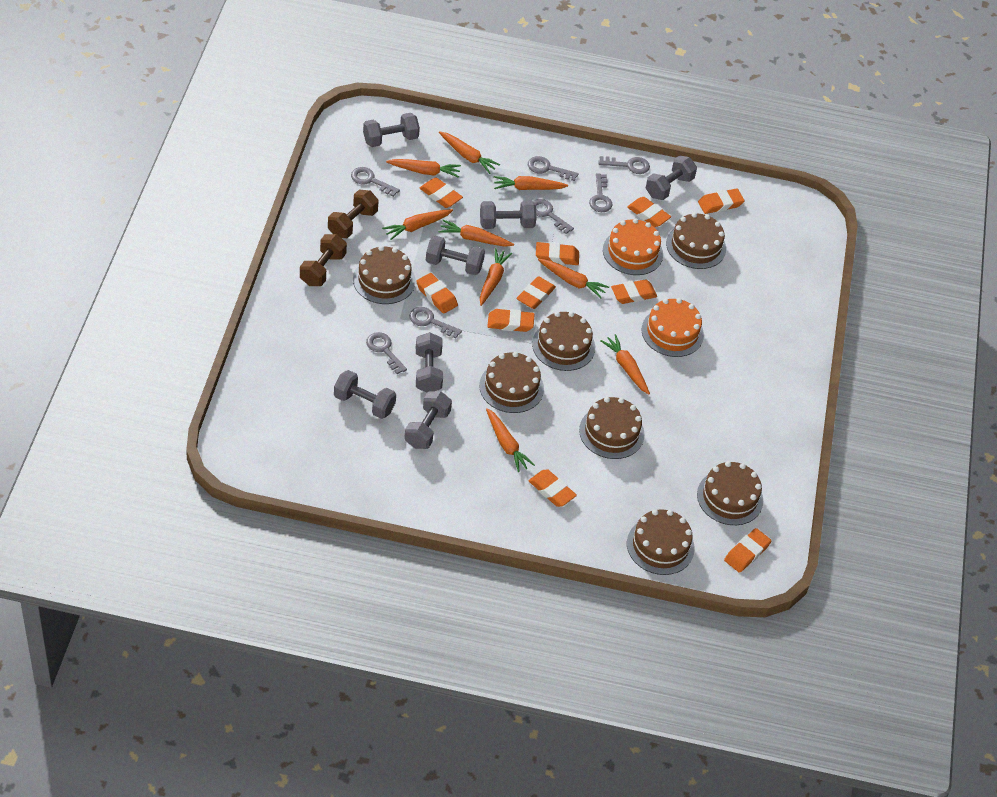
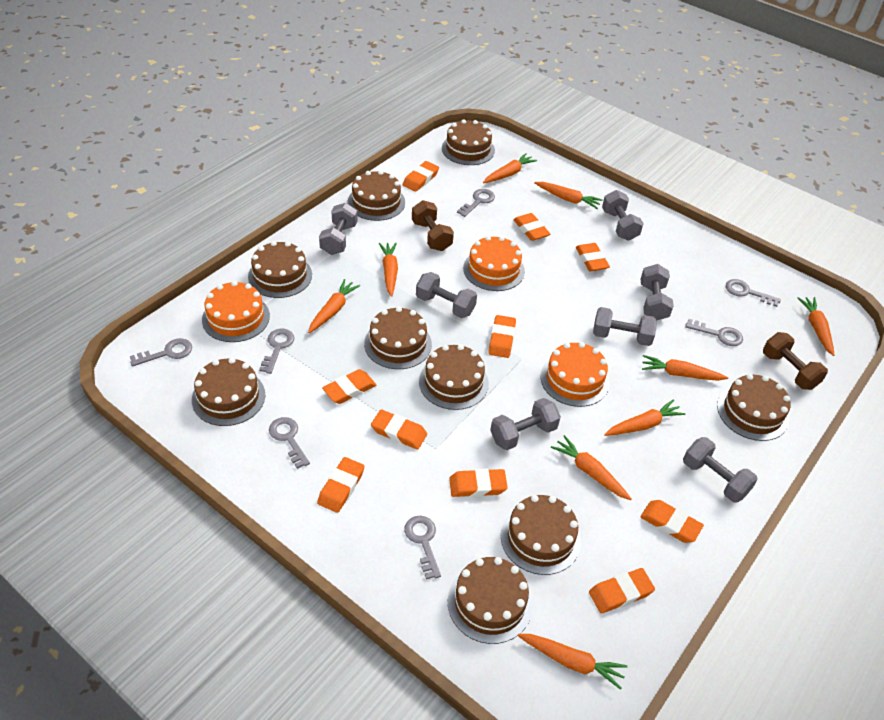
brown cake: 7 -> 9
orange cake: 2 -> 3

